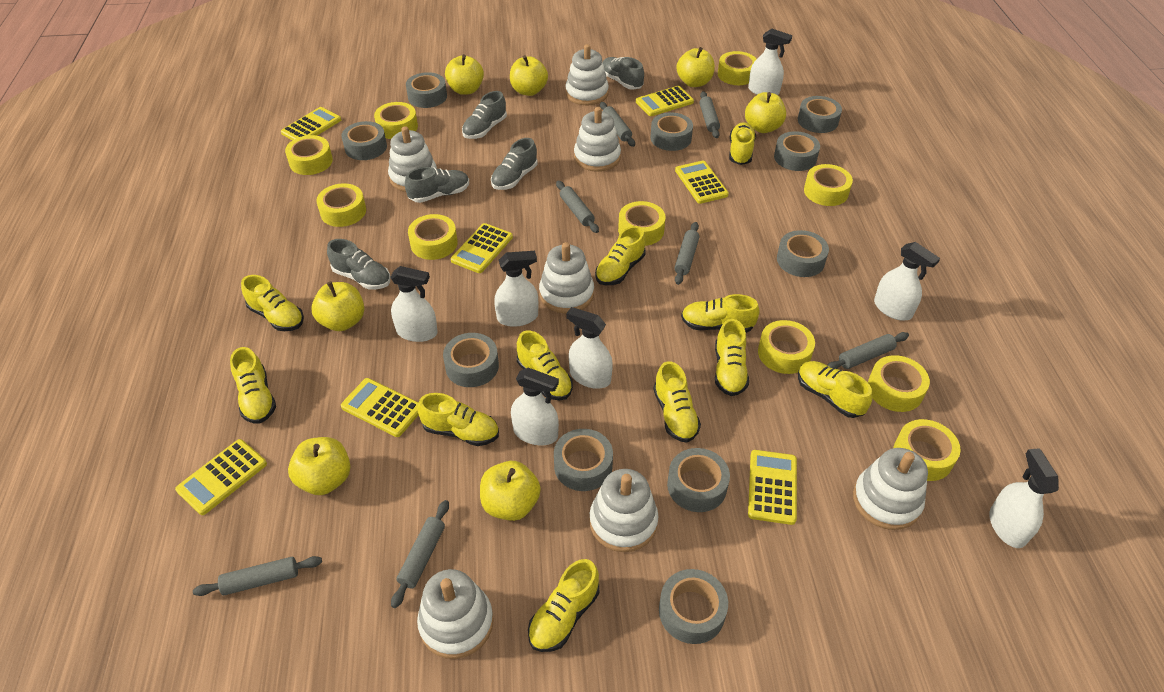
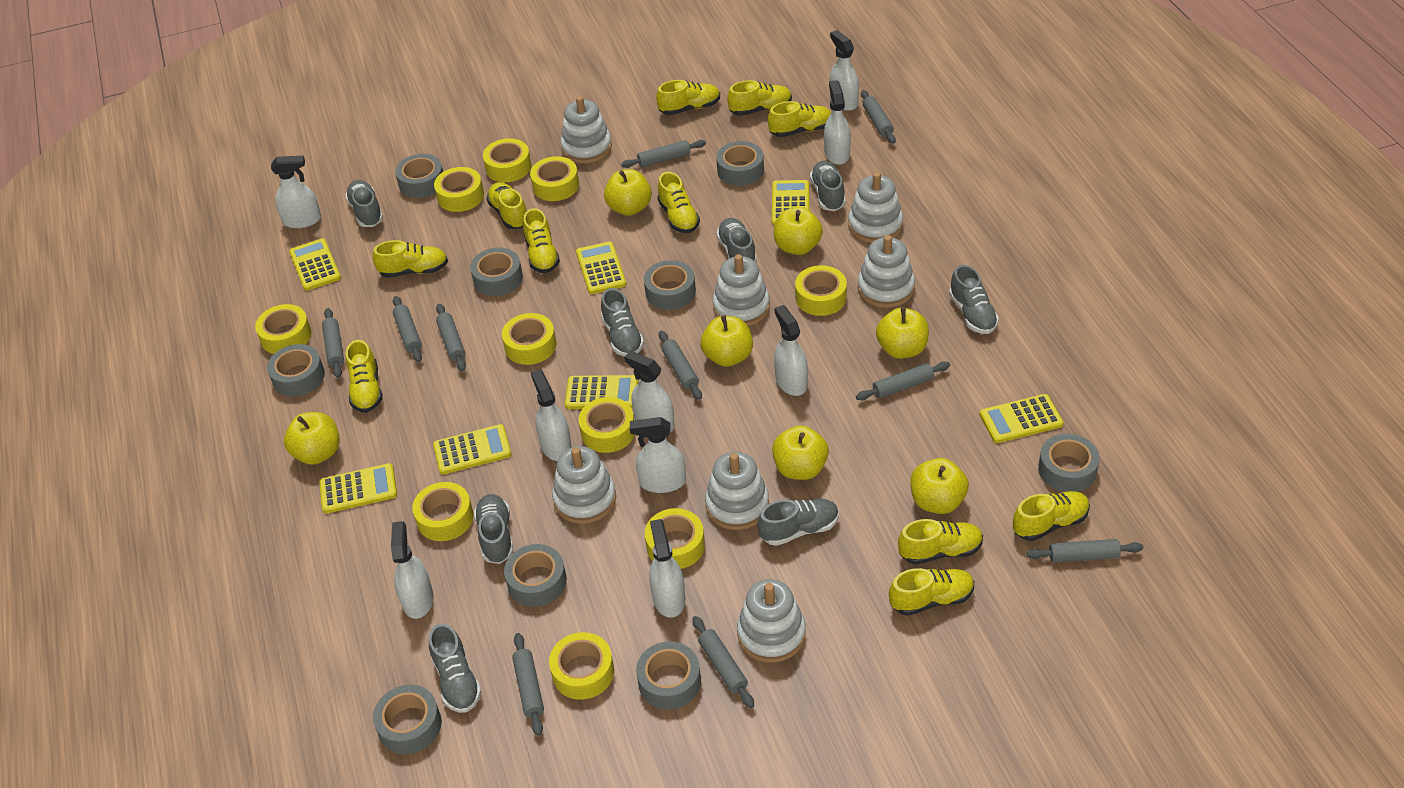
grey rolling pin: 7 -> 10
grey shoe: 5 -> 8
grey tape: 10 -> 9
white spray bottle: 7 -> 9

